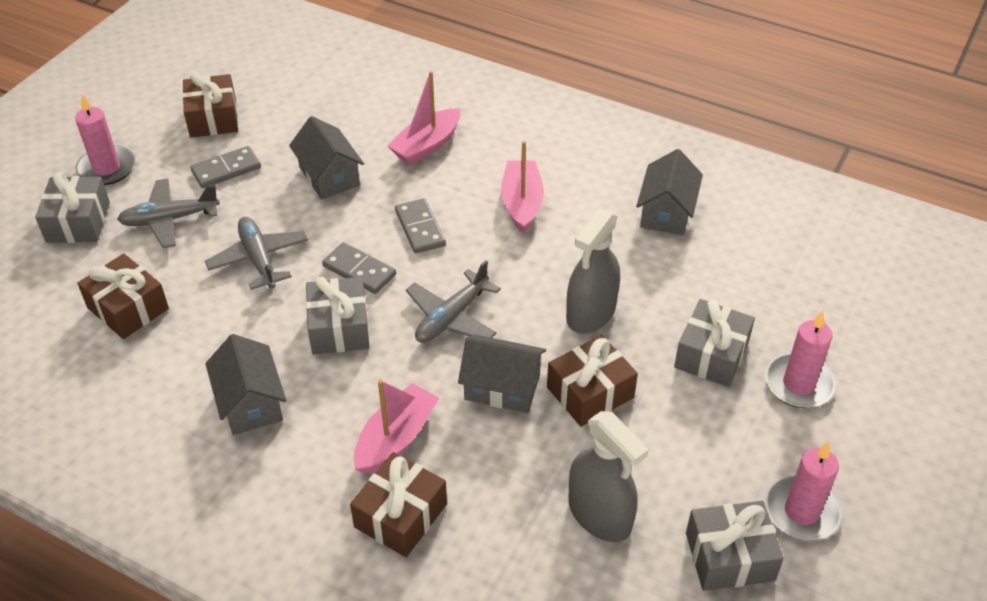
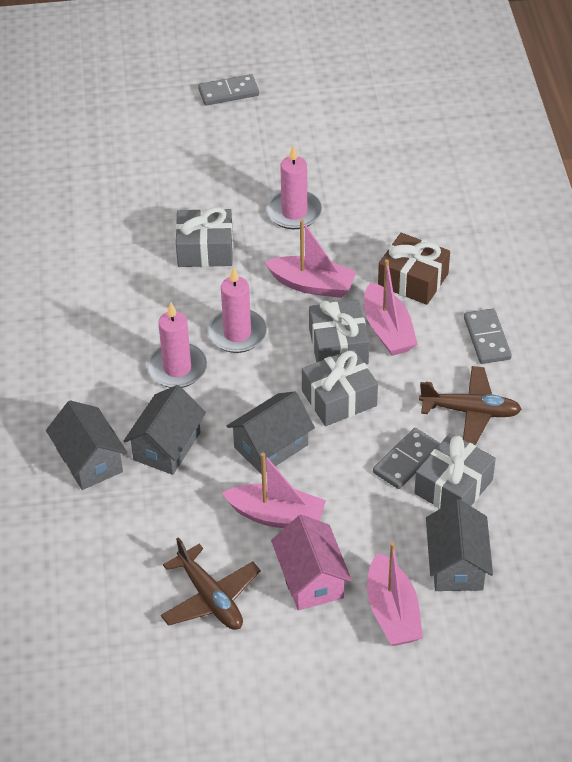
brown gift: 4 -> 1
brown plane: 0 -> 2
grey plane: 3 -> 0
grey spray bottle: 2 -> 0
pink boat: 3 -> 4
pink house: 0 -> 1

